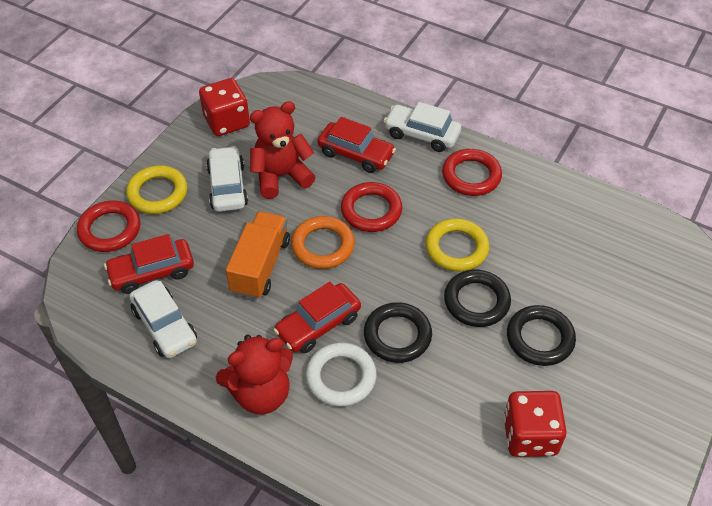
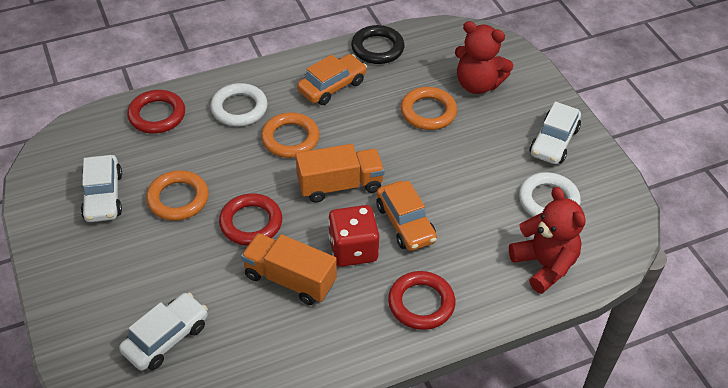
black ring: 3 -> 1
orange car: 0 -> 2
orange ring: 1 -> 3
orange truck: 1 -> 2
red car: 3 -> 0
red dice: 2 -> 1
white ring: 1 -> 2
yellow ring: 2 -> 0

